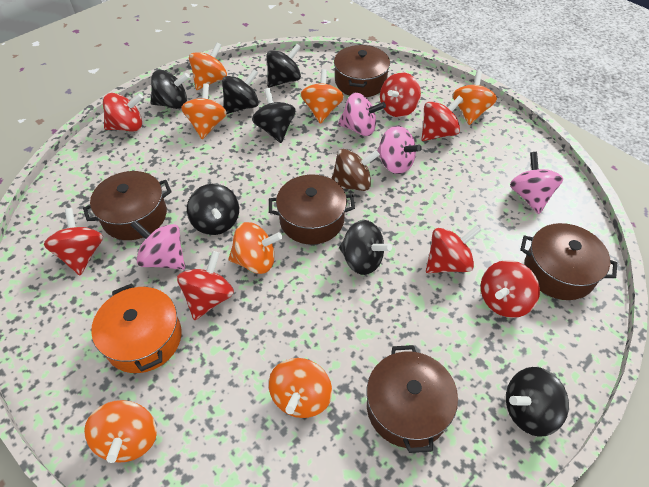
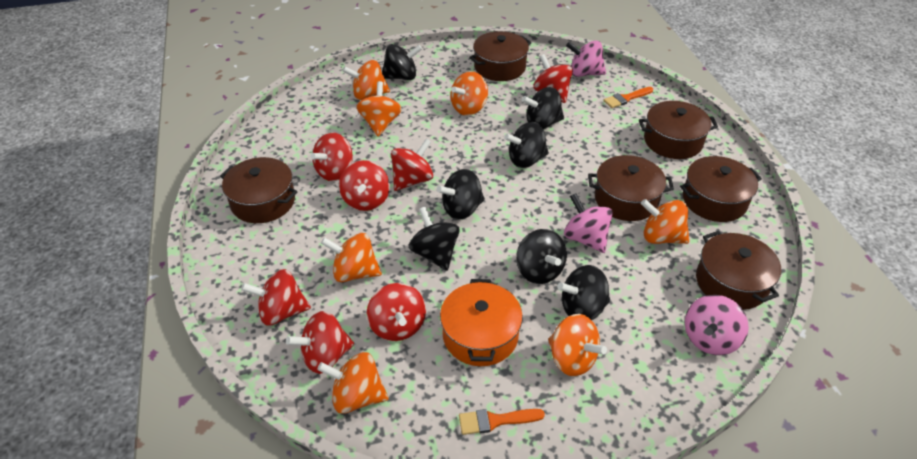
brown pot: 5 -> 6
brown spinning top: 1 -> 0
orange brush: 0 -> 2
pink spinning top: 4 -> 3

